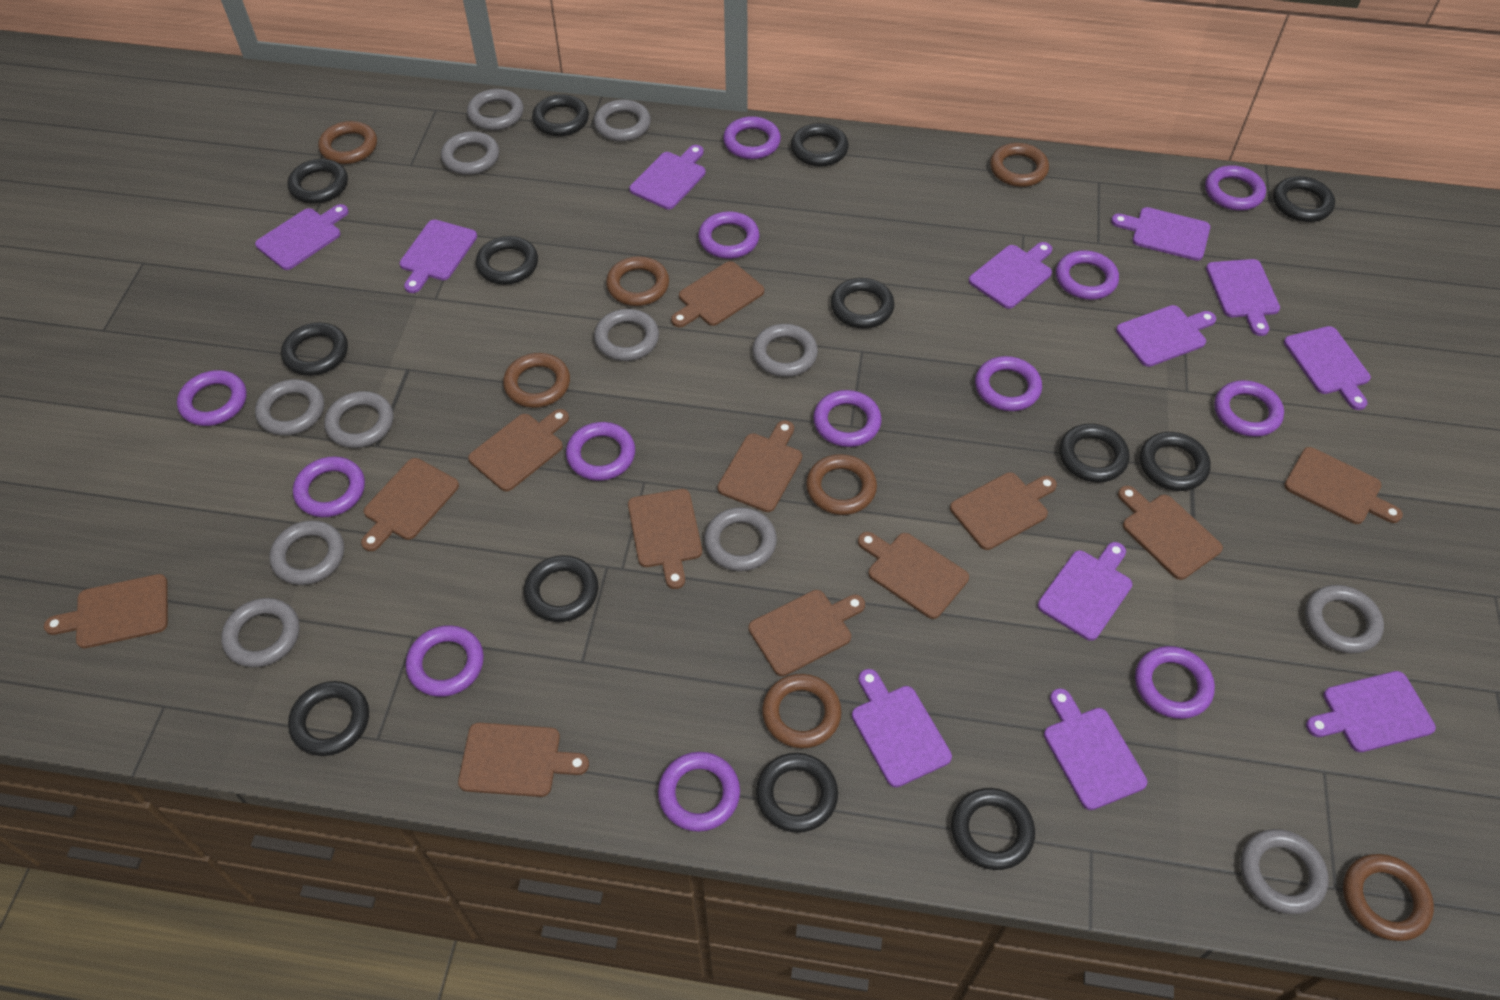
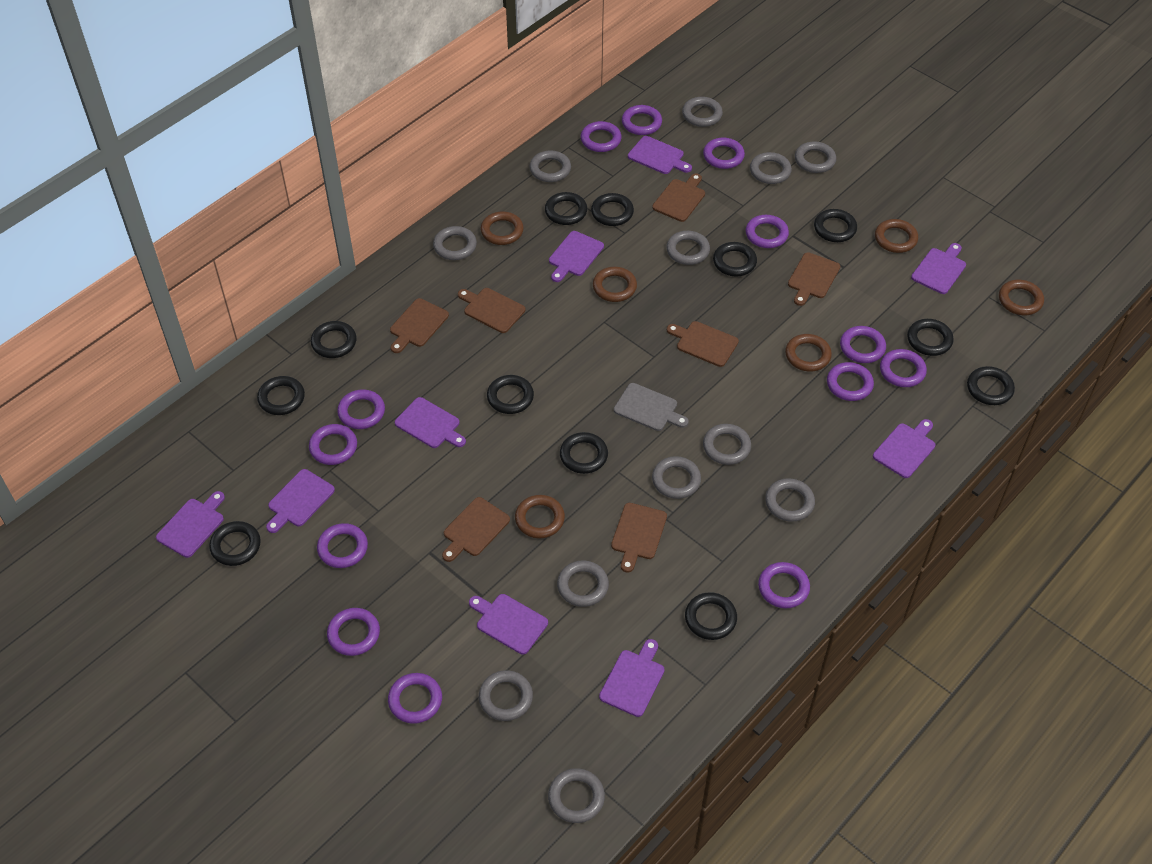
black ring: 13 -> 12
brown cutting board: 12 -> 7
brown ring: 7 -> 6
grey cutting board: 0 -> 1
purple cutting board: 12 -> 9

